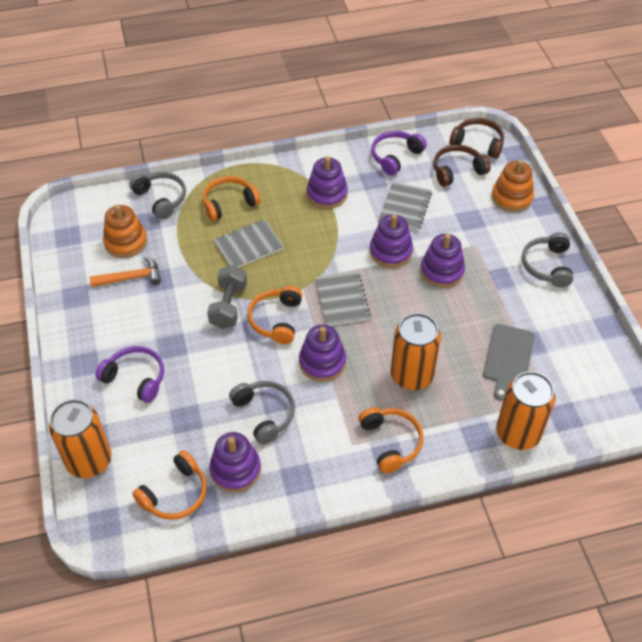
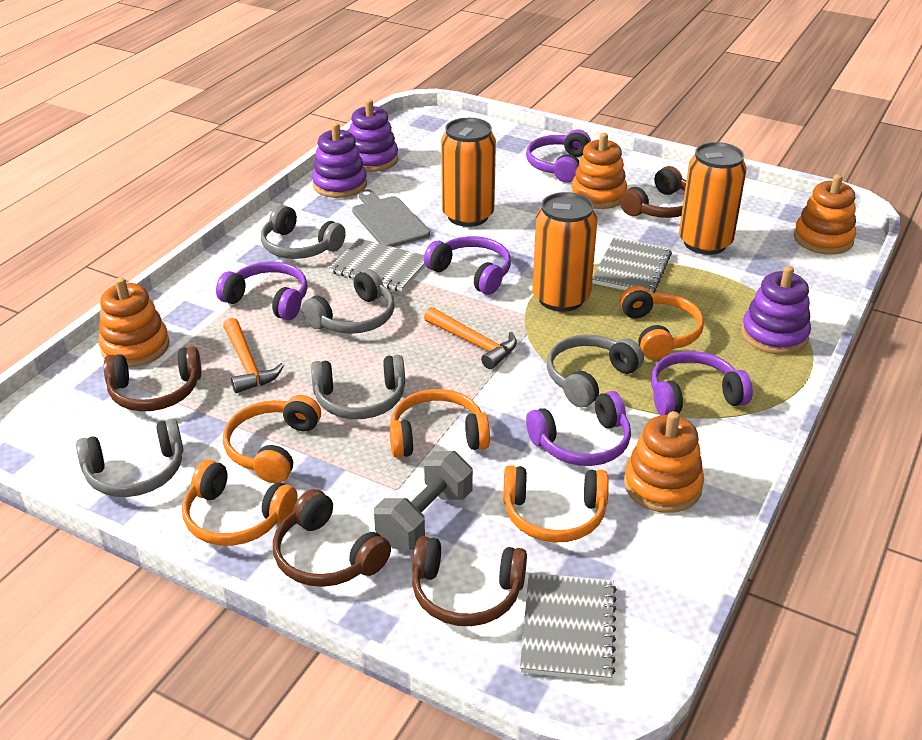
brown headphones: 2 -> 4
grey headphones: 3 -> 5
orange hammer: 1 -> 2
orange headphones: 4 -> 5
orange stacking toy: 2 -> 4
purple headphones: 2 -> 5
purple stacking toy: 5 -> 3

